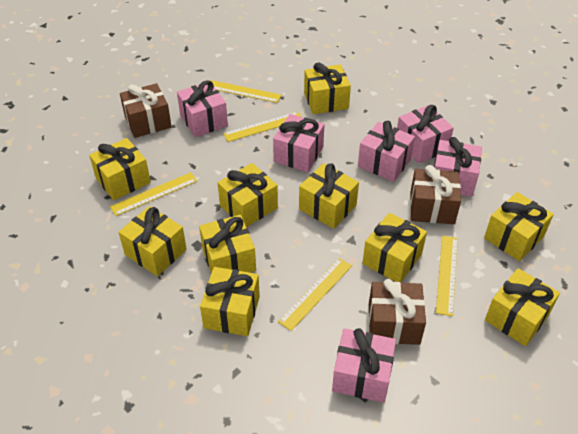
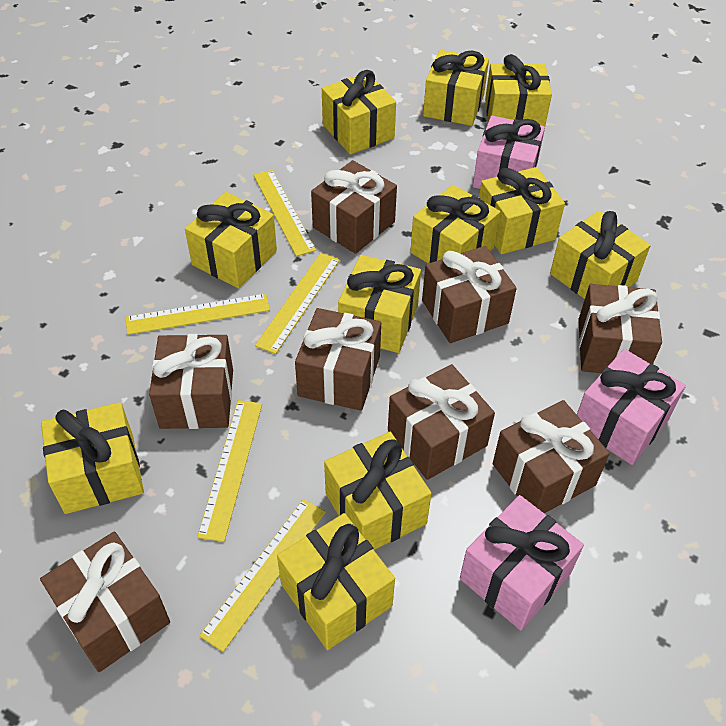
brown gift: 3 -> 8
pink gift: 6 -> 3
yellow gift: 10 -> 11

